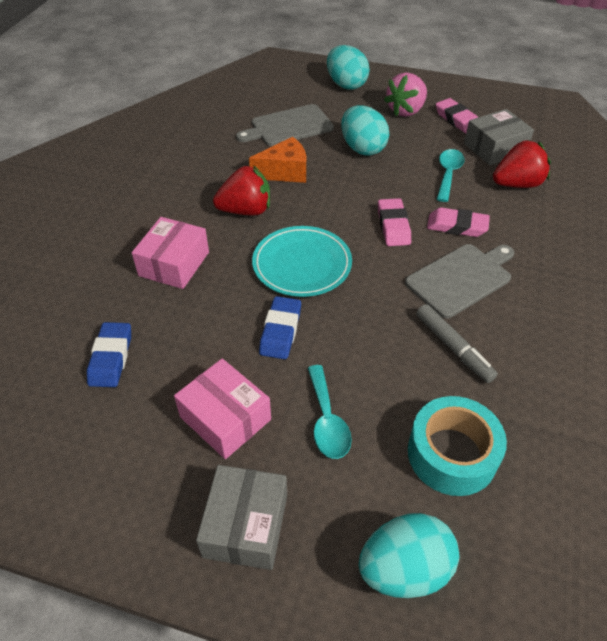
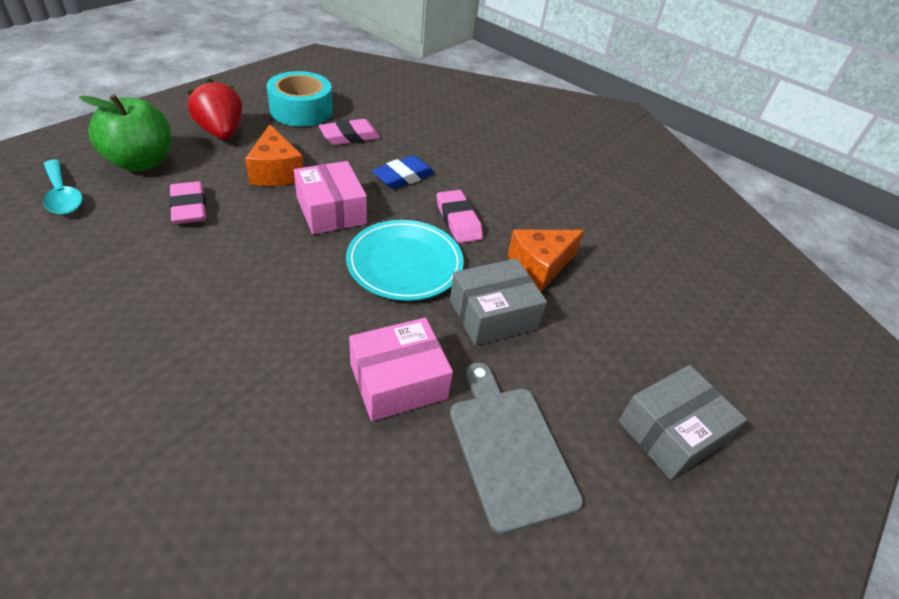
blue eraser: 2 -> 1
green apple: 0 -> 1
grey cutting board: 2 -> 1
grey marker: 1 -> 0
orange cheese: 1 -> 2
pink strawberry: 1 -> 0
red strawberry: 2 -> 1
turquoise egg: 3 -> 0
turquoise spoon: 2 -> 1

